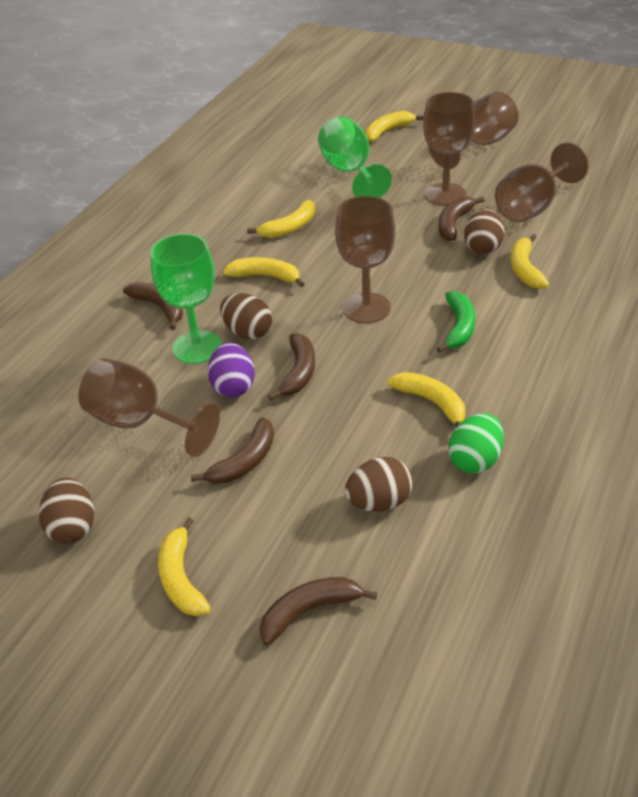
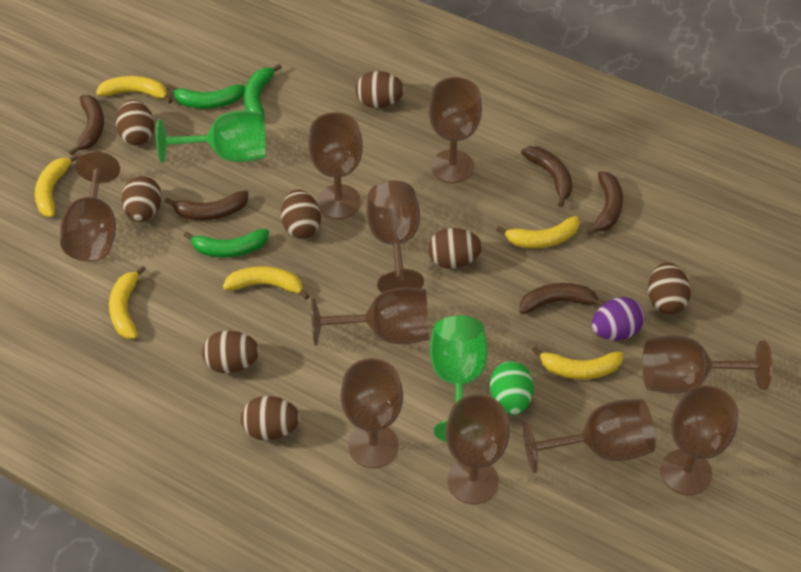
brown egg: 4 -> 8
brown goblet: 5 -> 10
green banana: 1 -> 3

